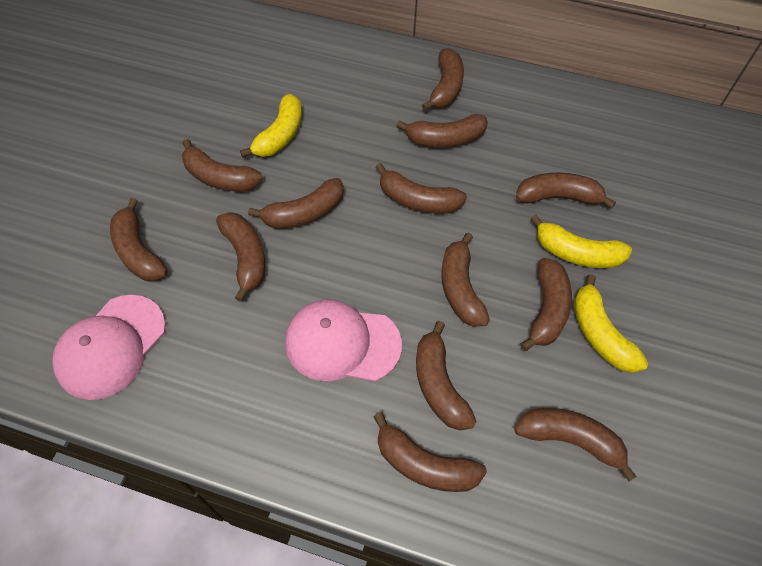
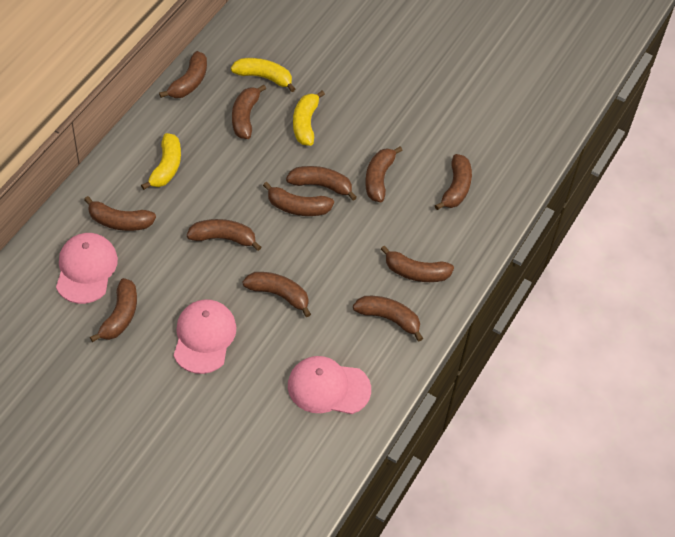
brown banana: 13 -> 12
pink cap: 2 -> 3

